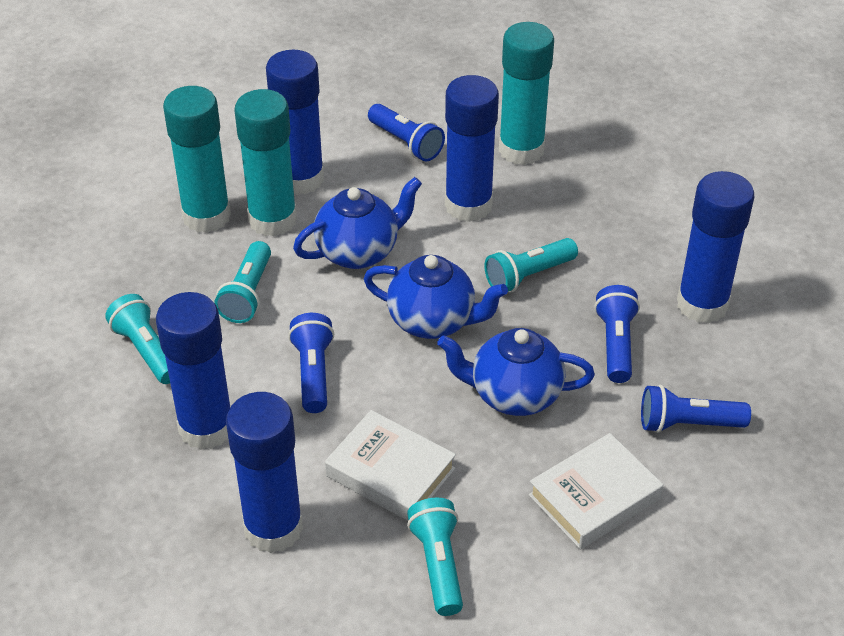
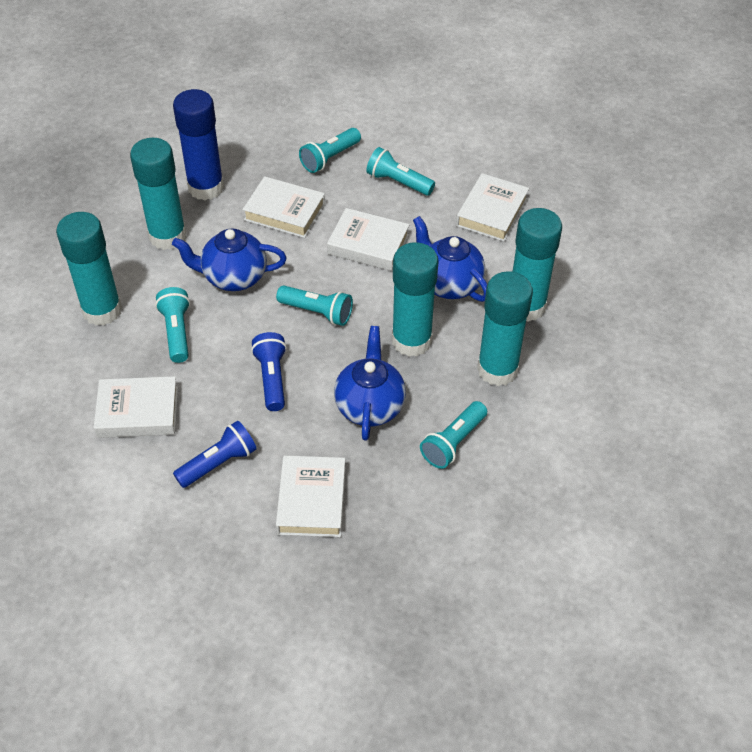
blue flashlight: 4 -> 2
blue glue stick: 5 -> 1
turquoise flashlight: 4 -> 5
turquoise glue stick: 3 -> 5
white book: 2 -> 5

